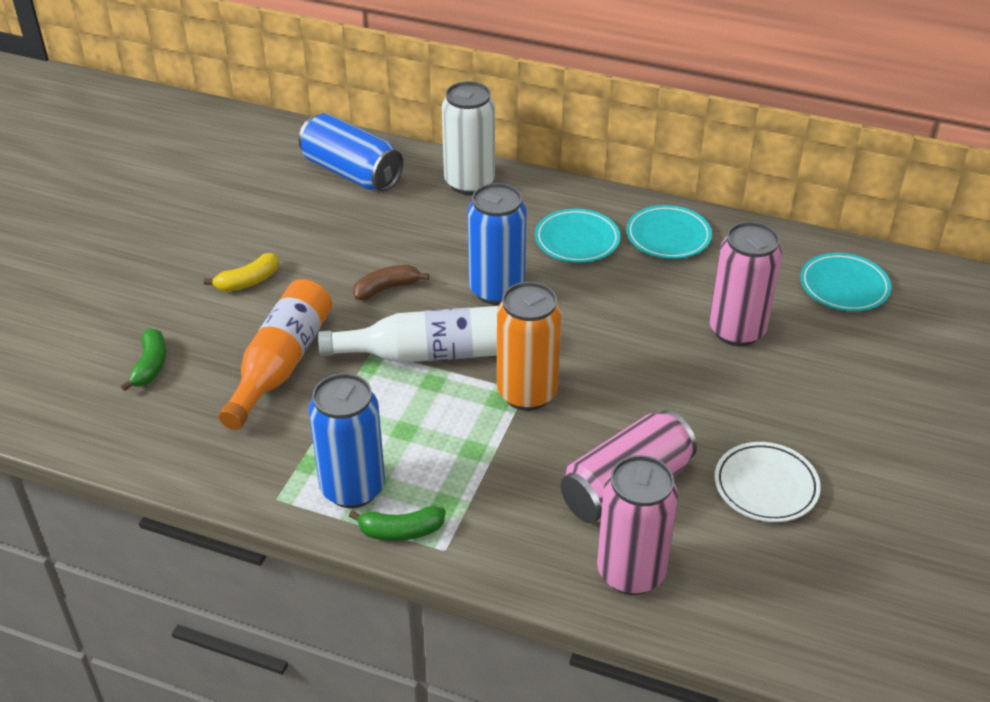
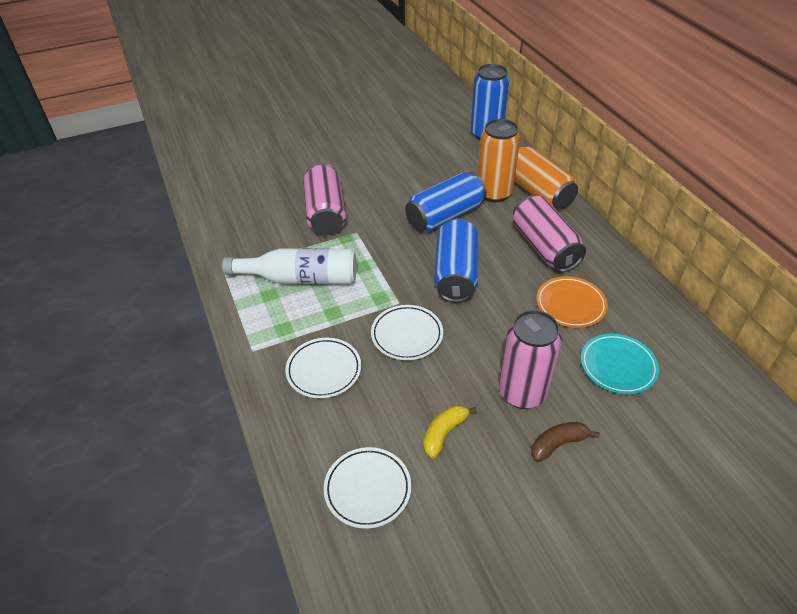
green banana: 2 -> 0
orange bottle: 1 -> 0
orange can: 1 -> 2
orange plate: 0 -> 1
turquoise plate: 3 -> 1
white can: 1 -> 0
white plate: 1 -> 3

